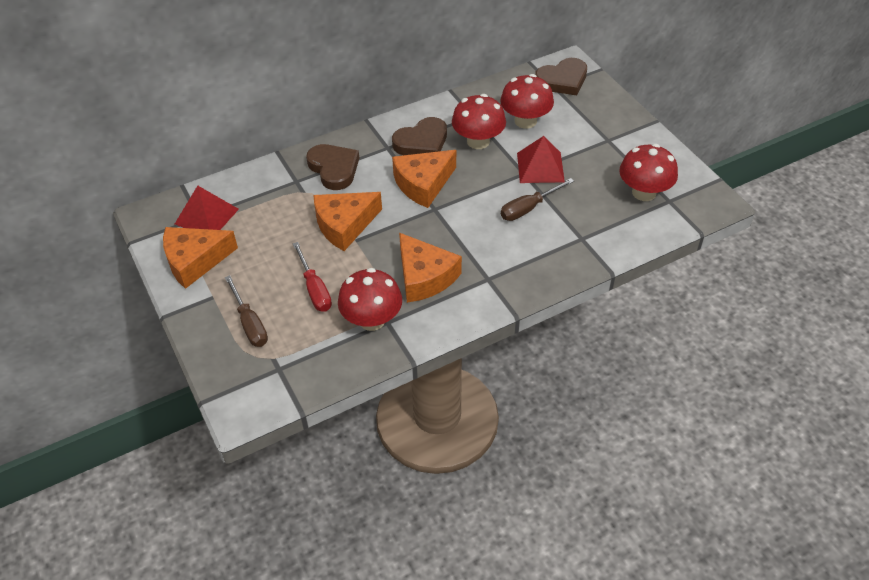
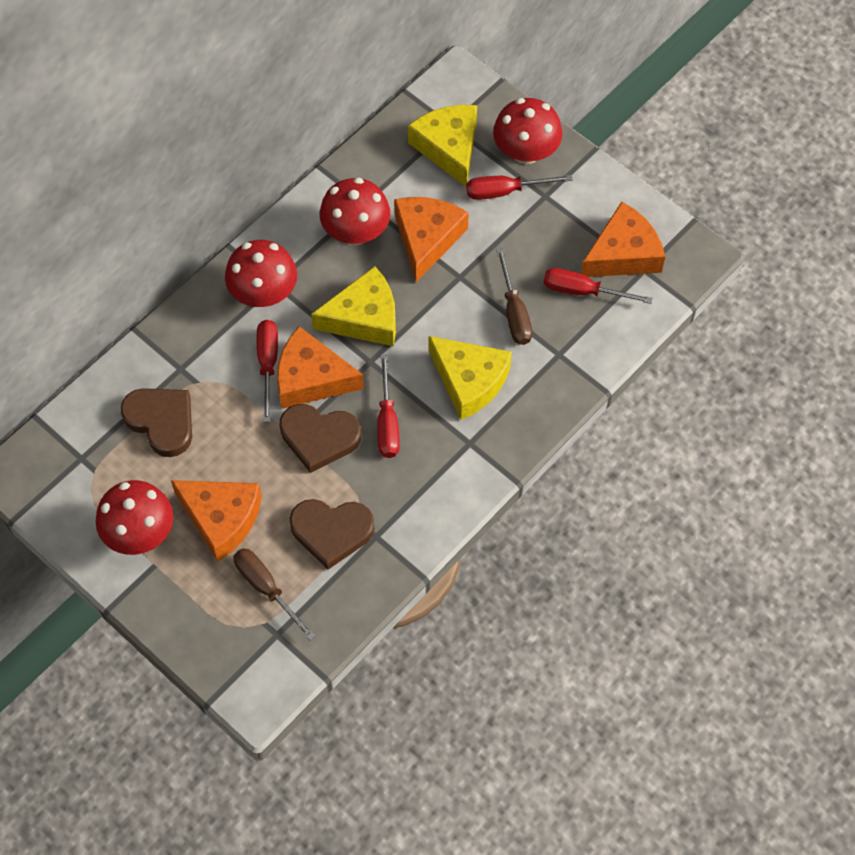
red pyramid: 2 -> 0
red screwdriver: 1 -> 4
yellow cheese: 0 -> 3

